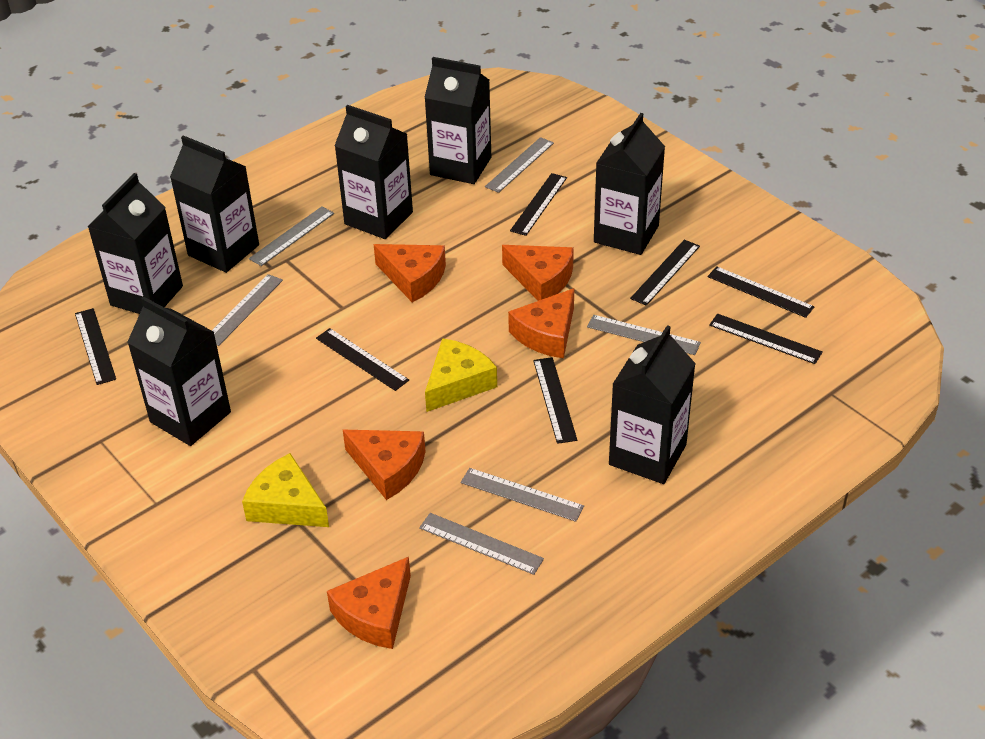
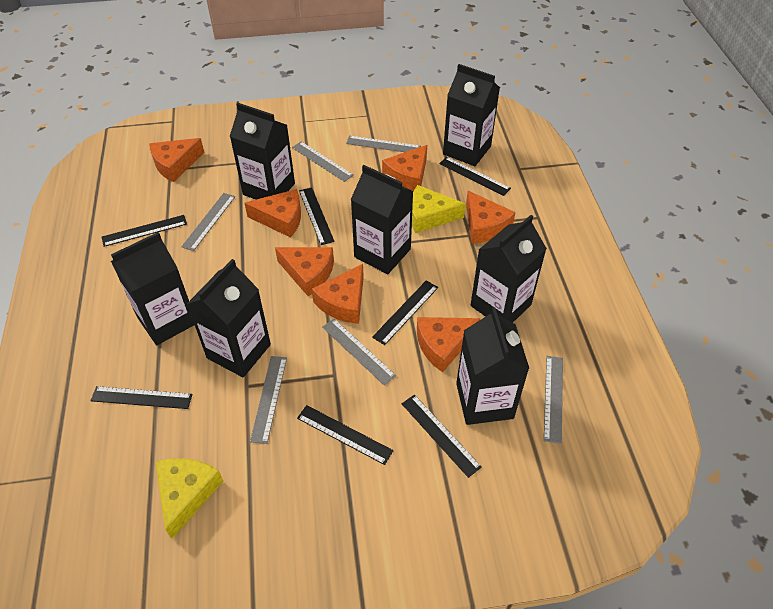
orange cheese: 5 -> 7

